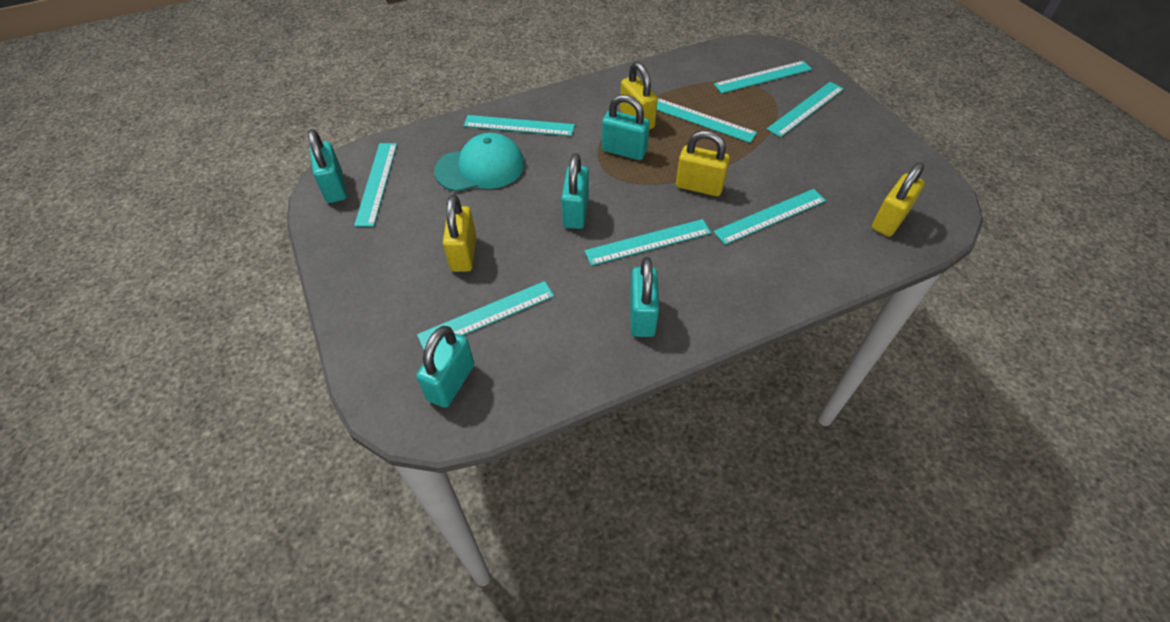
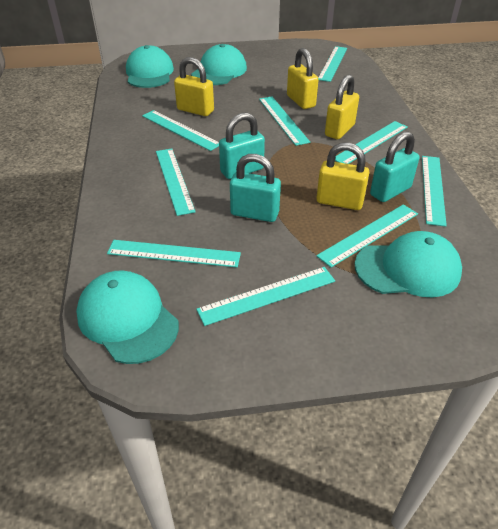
turquoise cap: 1 -> 4
turquoise padlock: 5 -> 3
turquoise ruler: 8 -> 9

